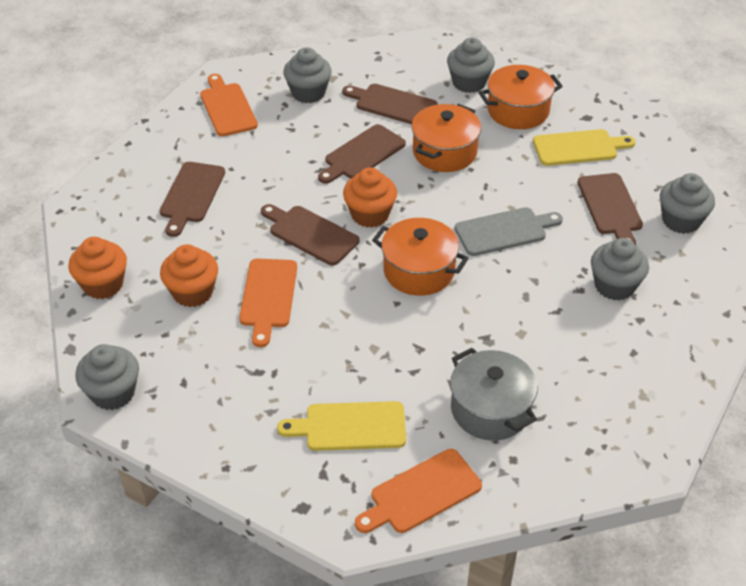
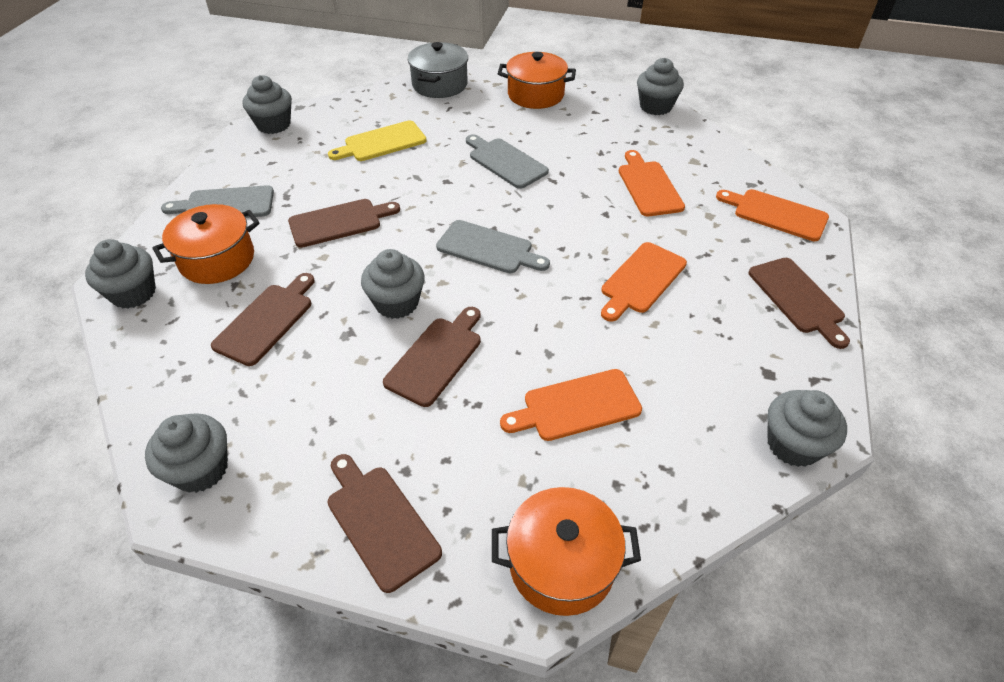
grey cupcake: 5 -> 6
grey cutting board: 1 -> 3
orange cupcake: 3 -> 0
orange cutting board: 3 -> 4
yellow cutting board: 2 -> 1

